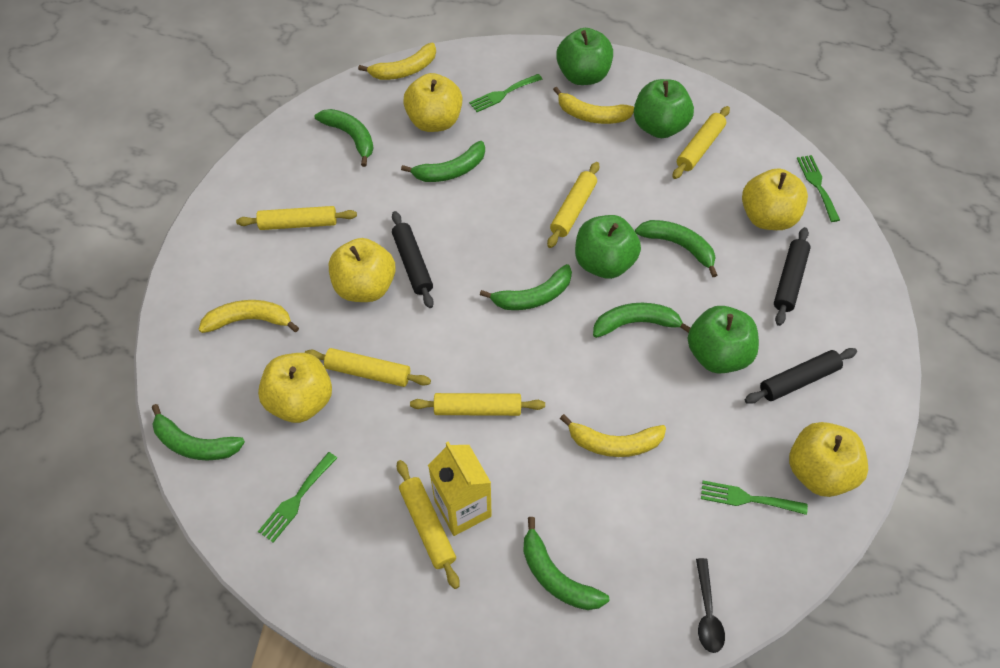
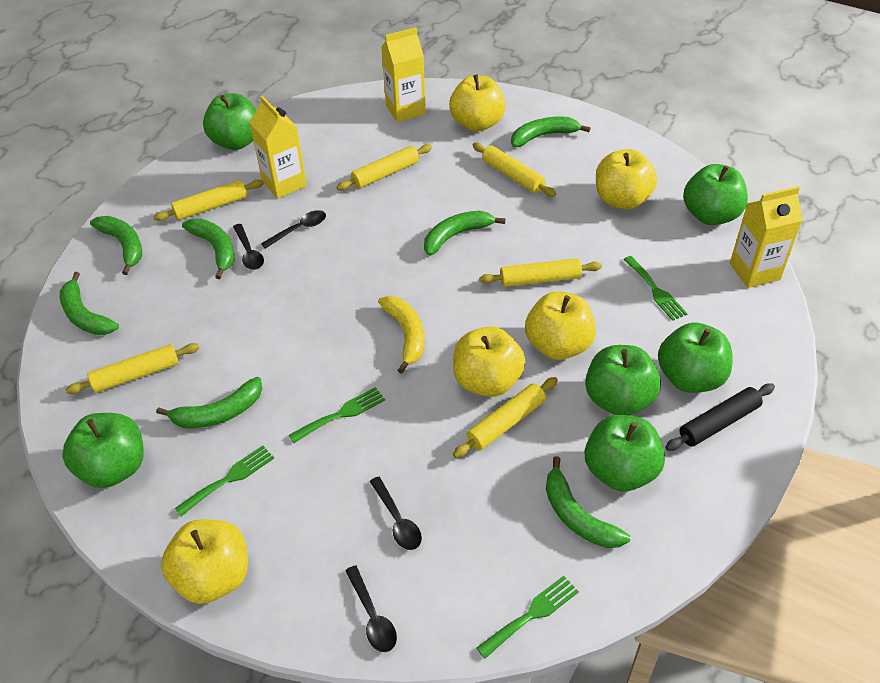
black rolling pin: 3 -> 1
black spoon: 1 -> 4
green apple: 4 -> 6
yellow banana: 4 -> 1
yellow carton: 1 -> 3

